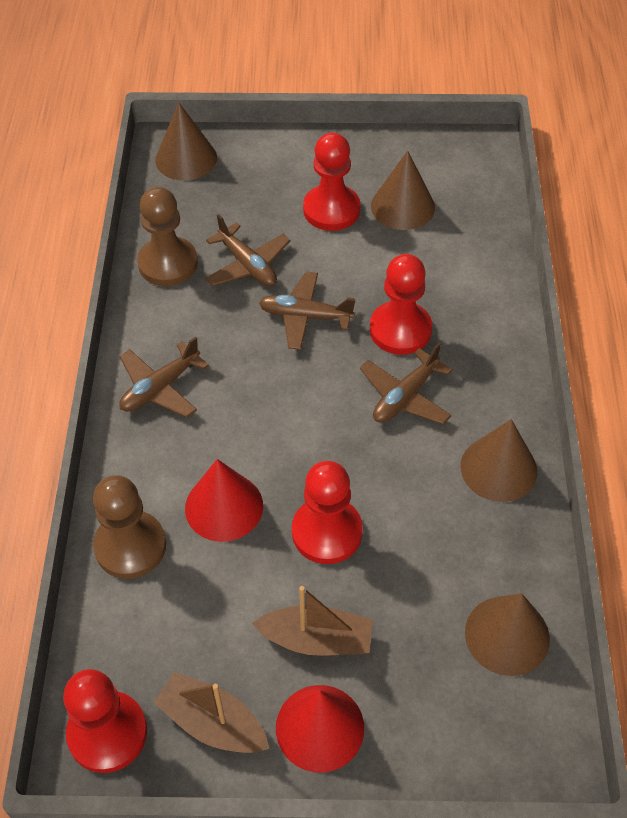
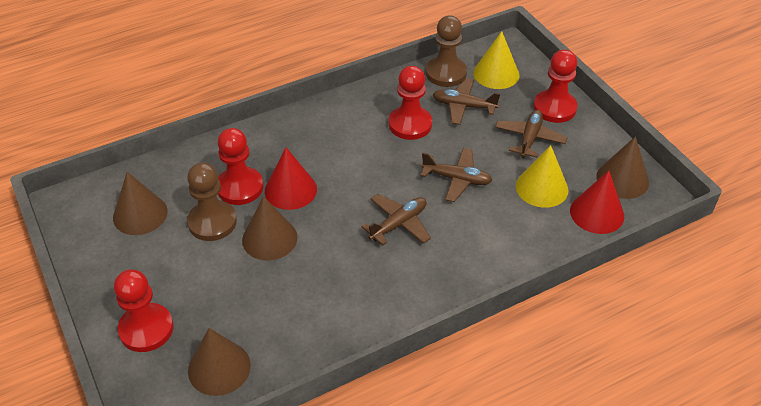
brown boat: 2 -> 0
yellow cone: 0 -> 2

